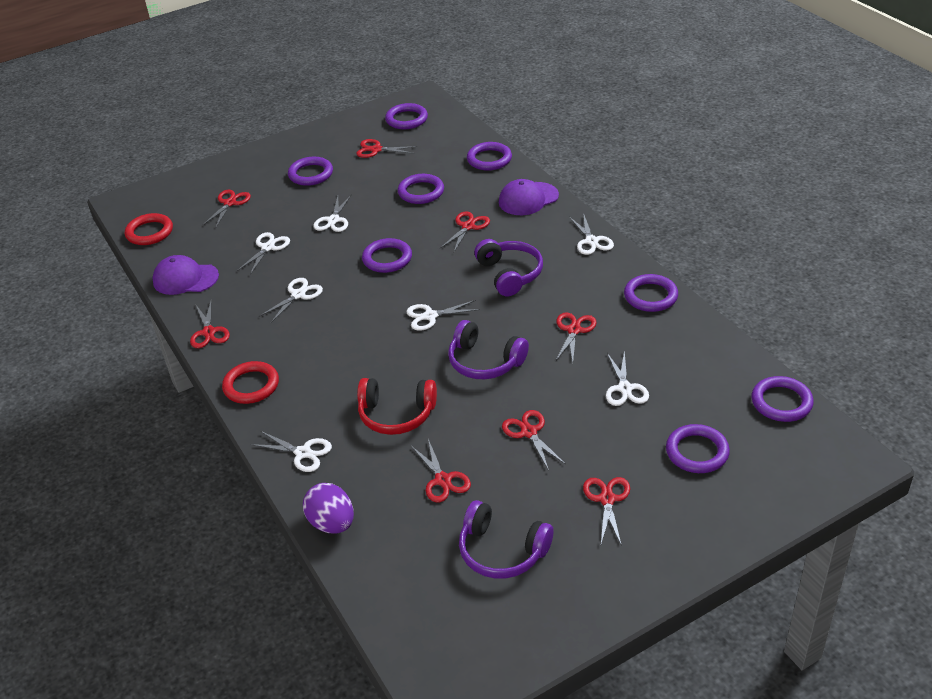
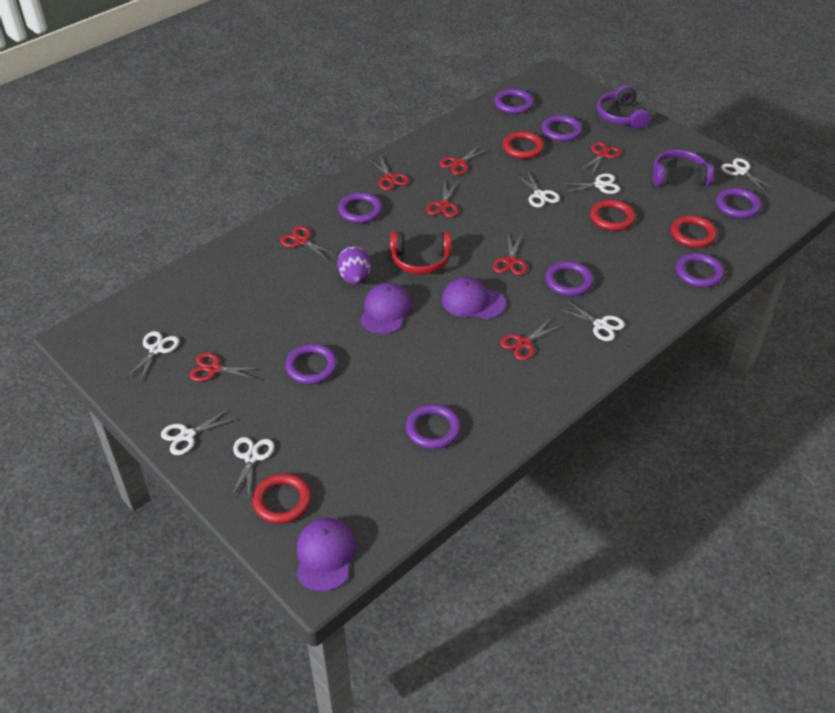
purple cap: 2 -> 3
purple headphones: 3 -> 2
red ring: 2 -> 4

